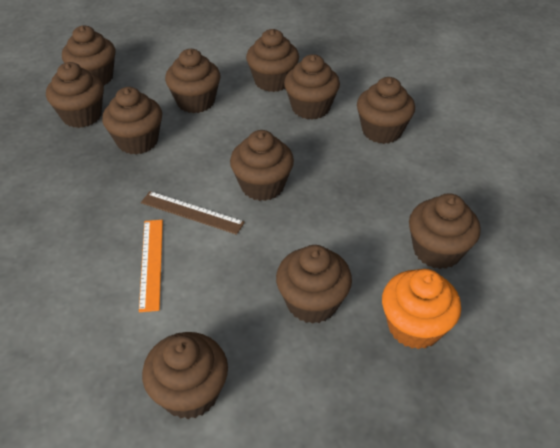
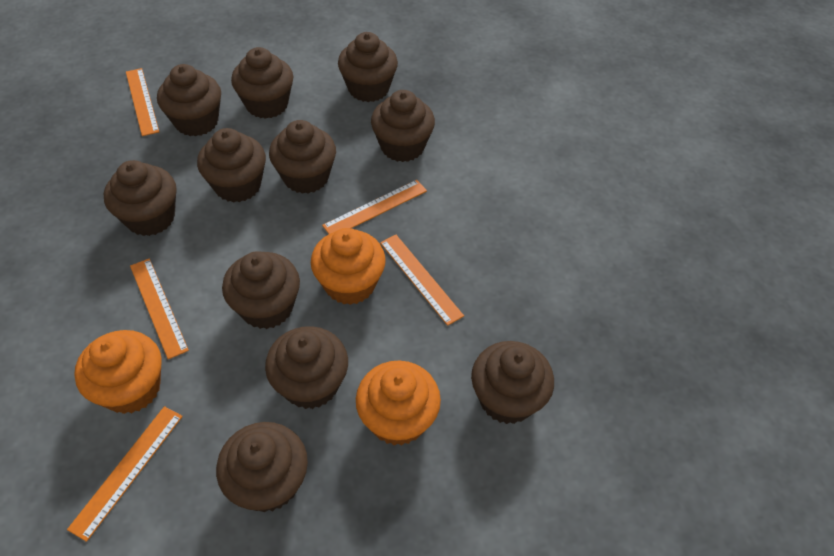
brown ruler: 1 -> 0
orange cupcake: 1 -> 3
orange ruler: 1 -> 5

